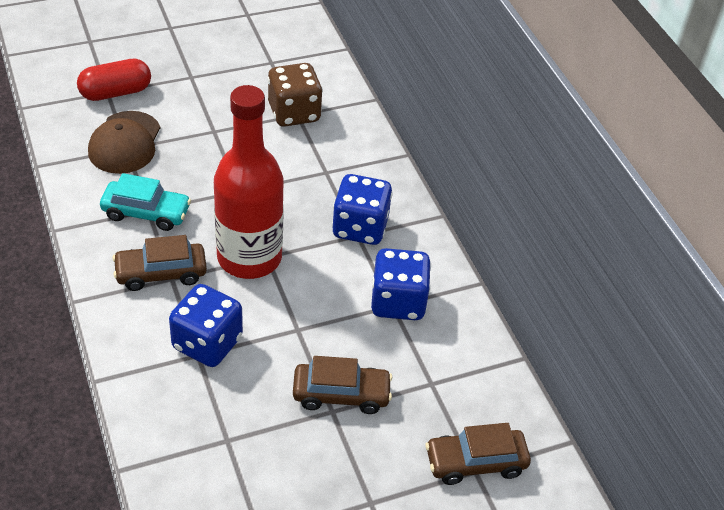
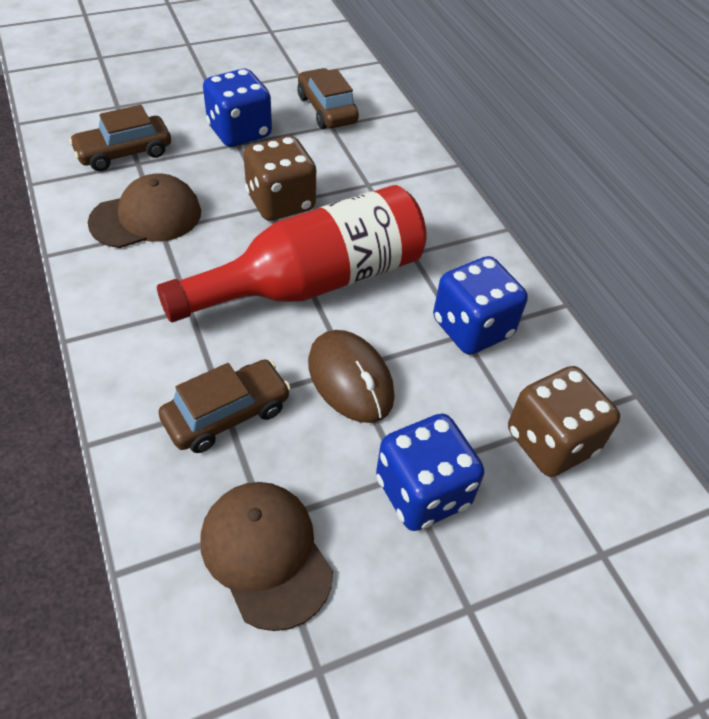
brown cap: 1 -> 2
brown dice: 1 -> 2
brown mouse: 0 -> 1
red capsule: 1 -> 0
turquoise car: 1 -> 0

